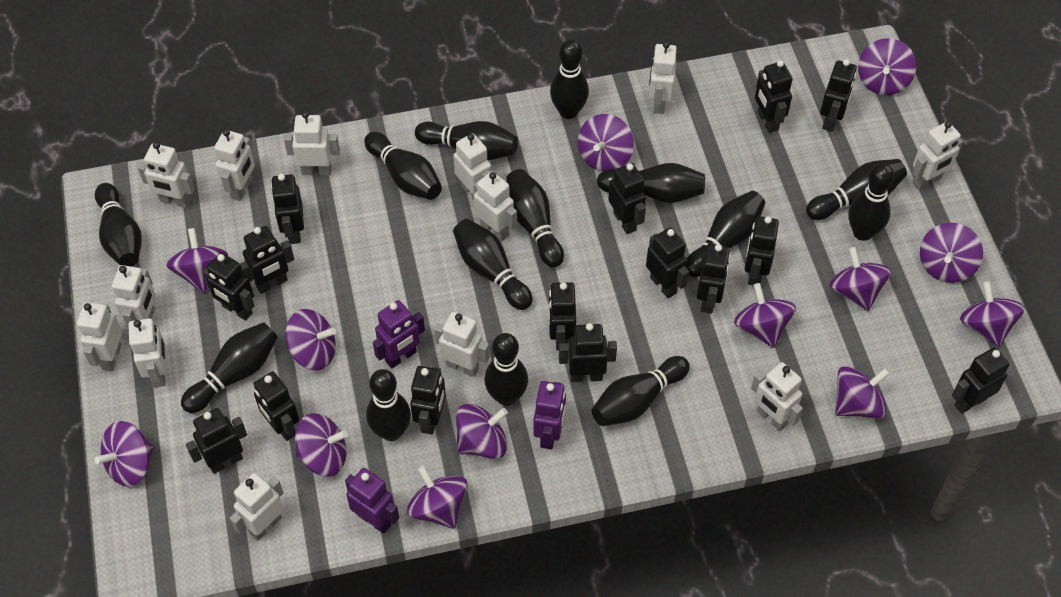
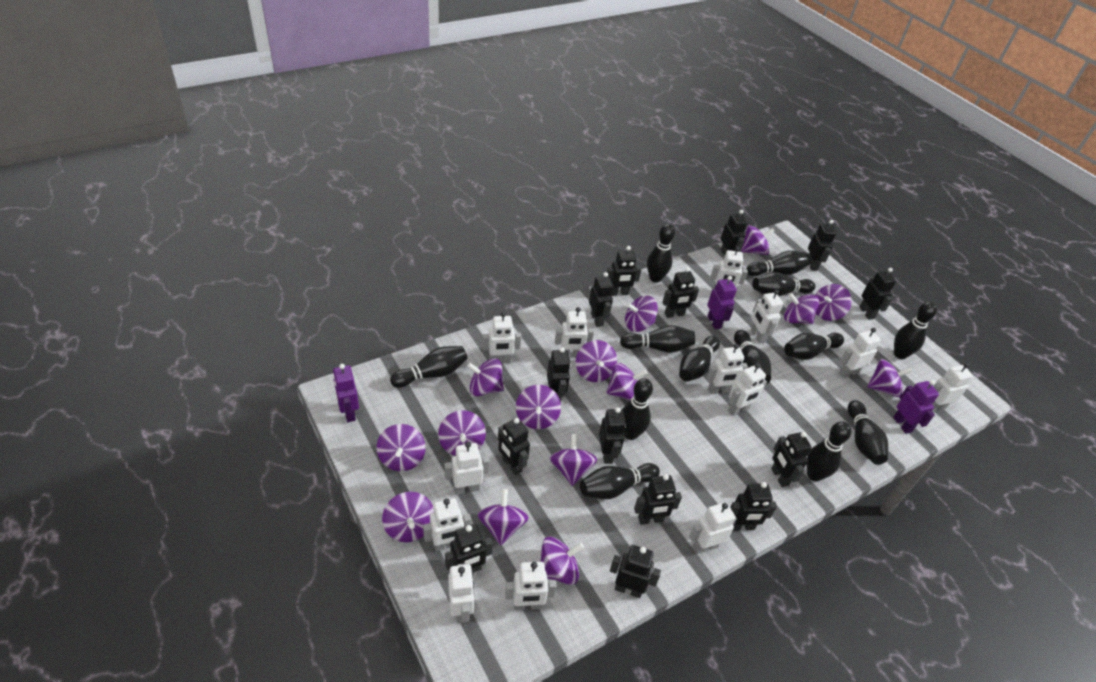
black bowling pin: 14 -> 13
black robot: 15 -> 14
purple spinning top: 13 -> 15

